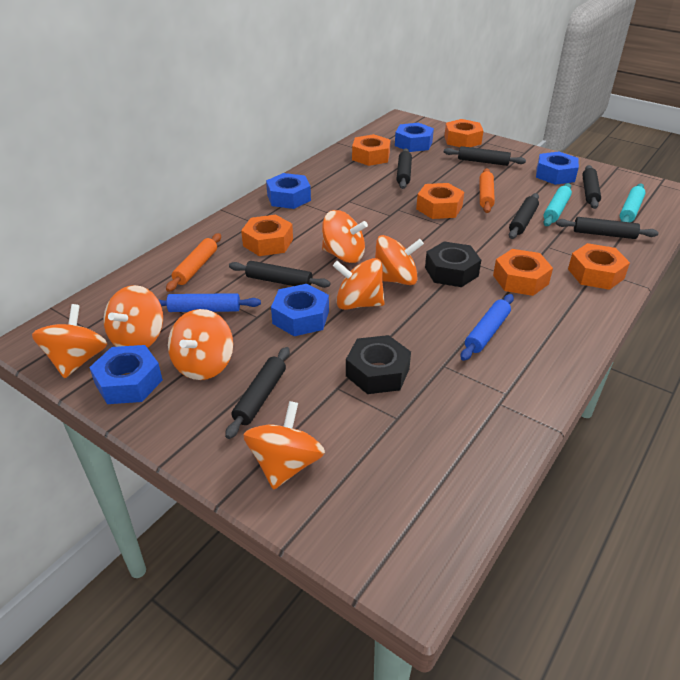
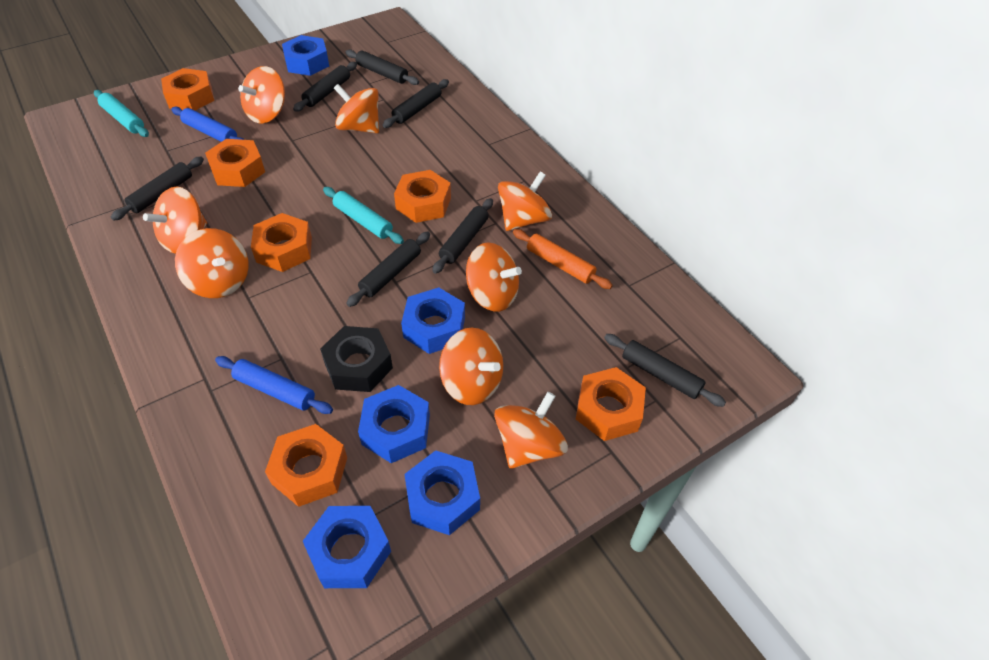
black nut: 2 -> 1
orange rolling pin: 2 -> 1
orange spinning top: 7 -> 8

